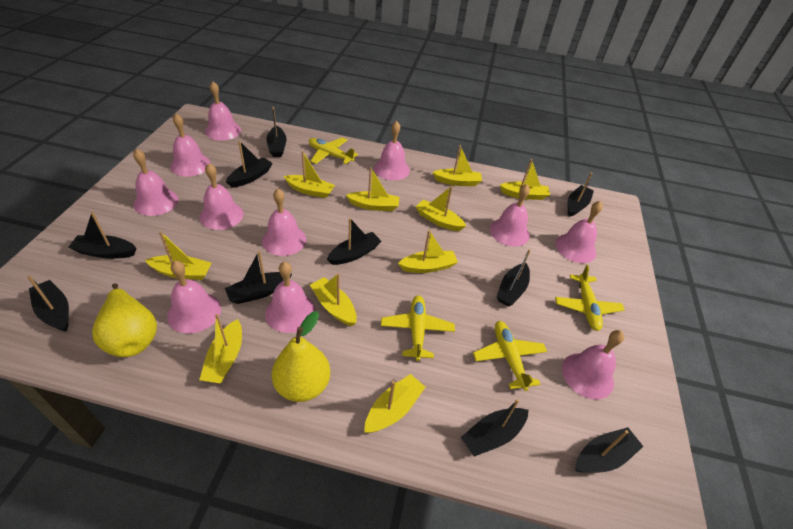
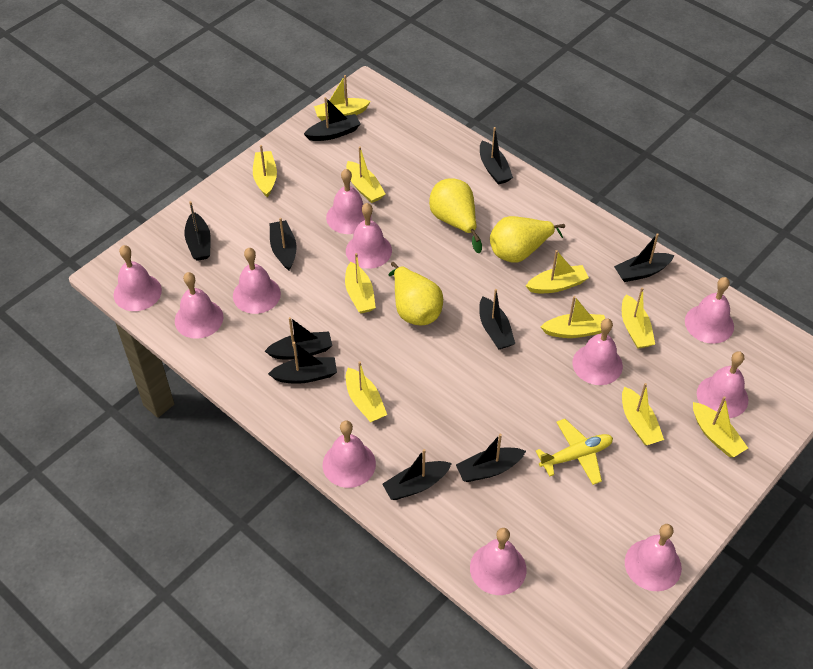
yellow pear: 2 -> 3
yellow plane: 4 -> 1

